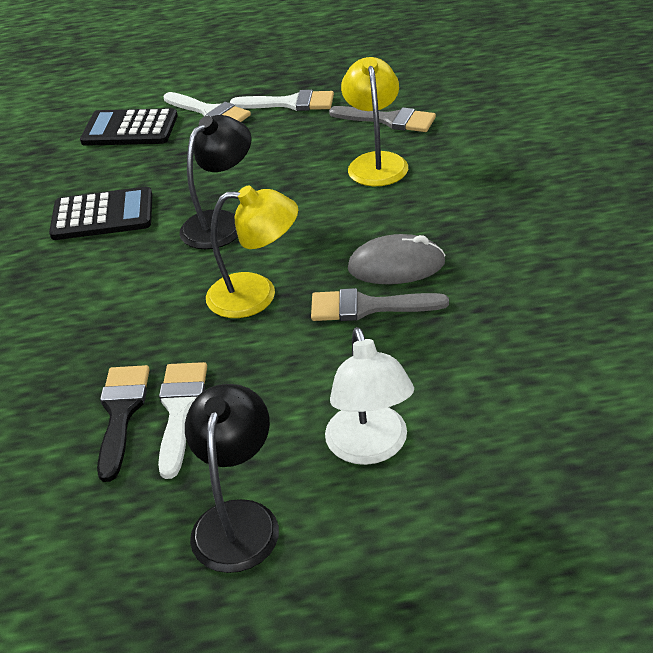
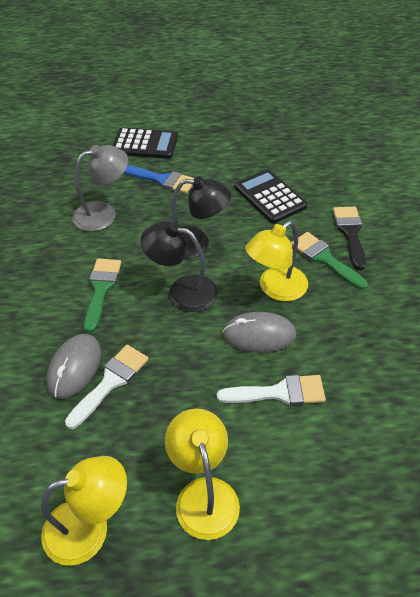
blue brush: 0 -> 1
green brush: 0 -> 2
grey brush: 2 -> 0
grey lamp: 0 -> 1
grey mouse: 1 -> 2
white brush: 3 -> 2
white lamp: 1 -> 0
yellow lamp: 2 -> 3

